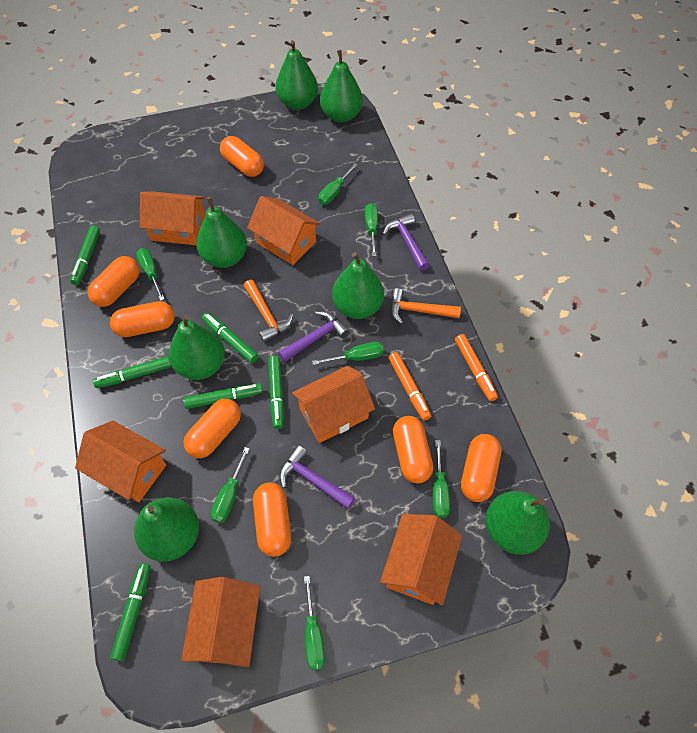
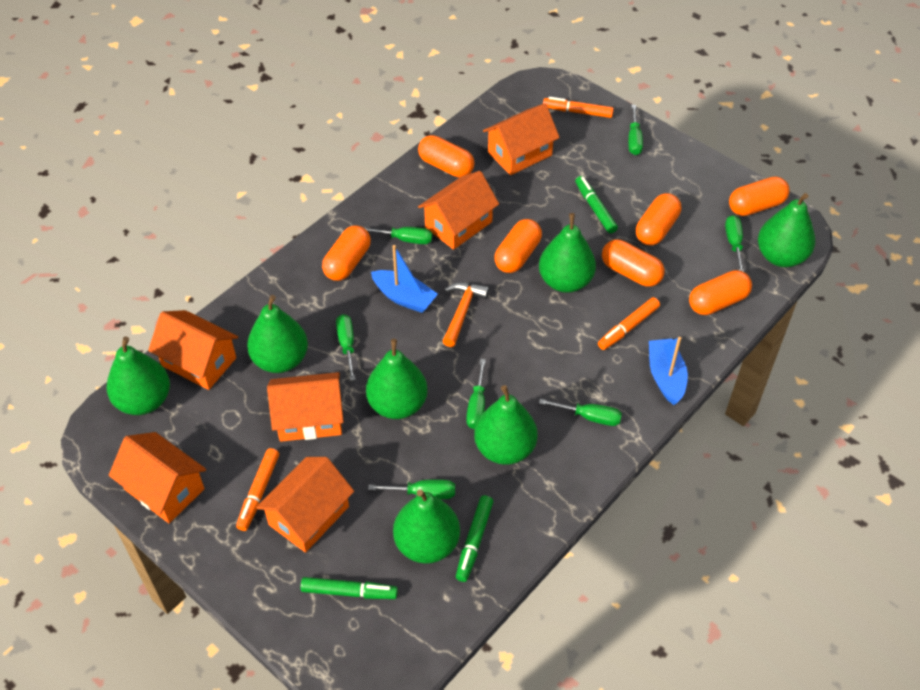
blue boat: 0 -> 2
green marker: 6 -> 3
orange hammer: 2 -> 1
orange marker: 2 -> 3
purple hammer: 3 -> 0

